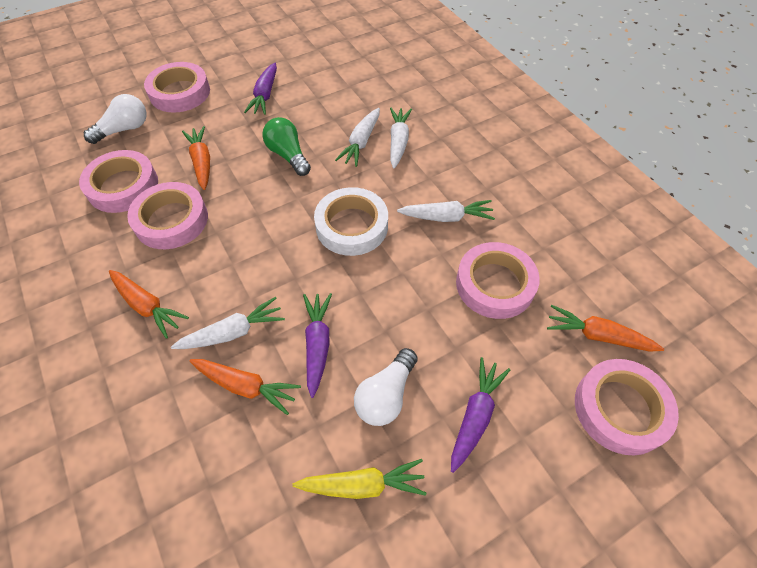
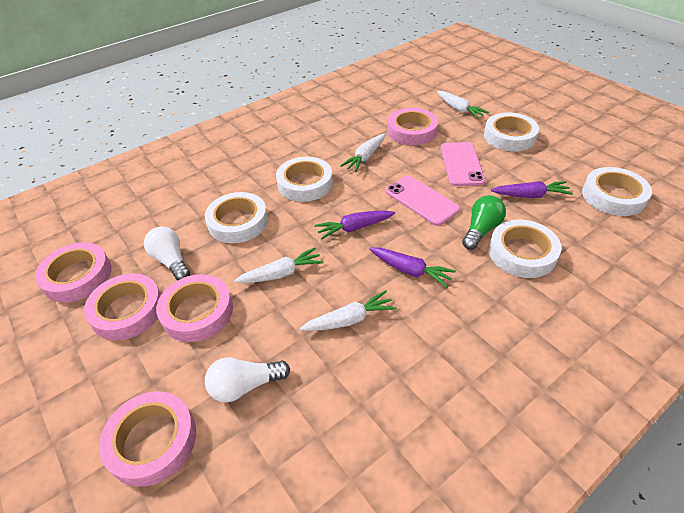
orange carrot: 4 -> 0
pink phone: 0 -> 2
white tape: 1 -> 5
yellow carrot: 1 -> 0

